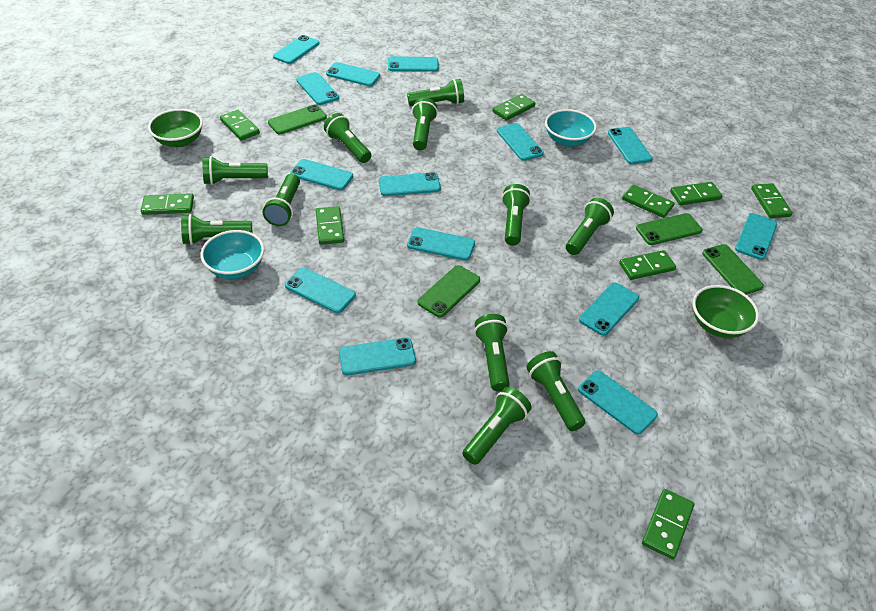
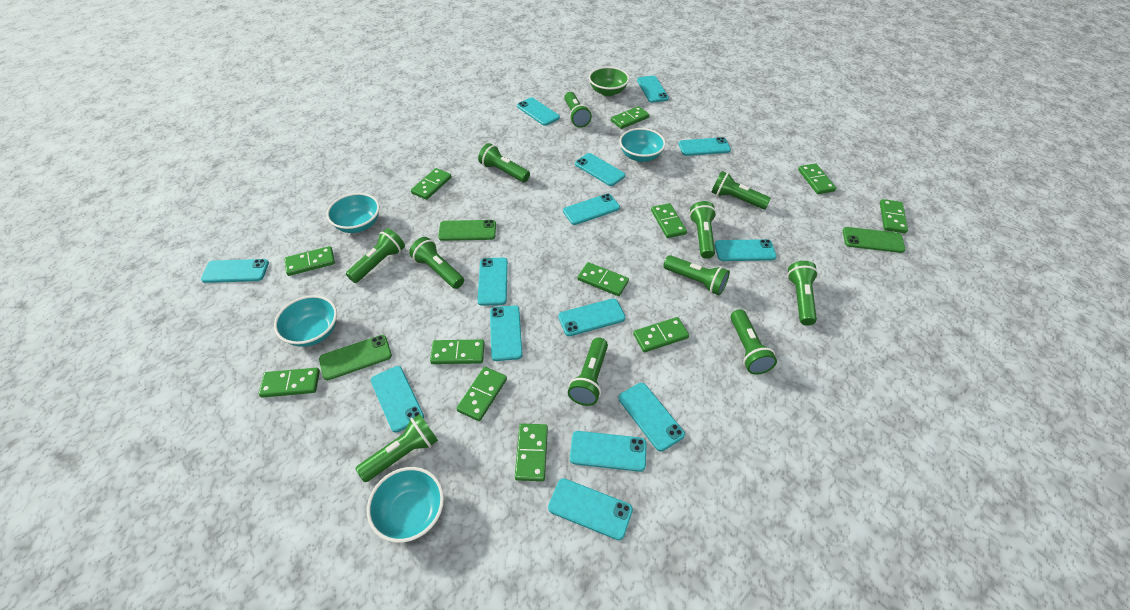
green bowl: 2 -> 1
green domino: 9 -> 12
green phone: 4 -> 3
turquoise bowl: 2 -> 4

